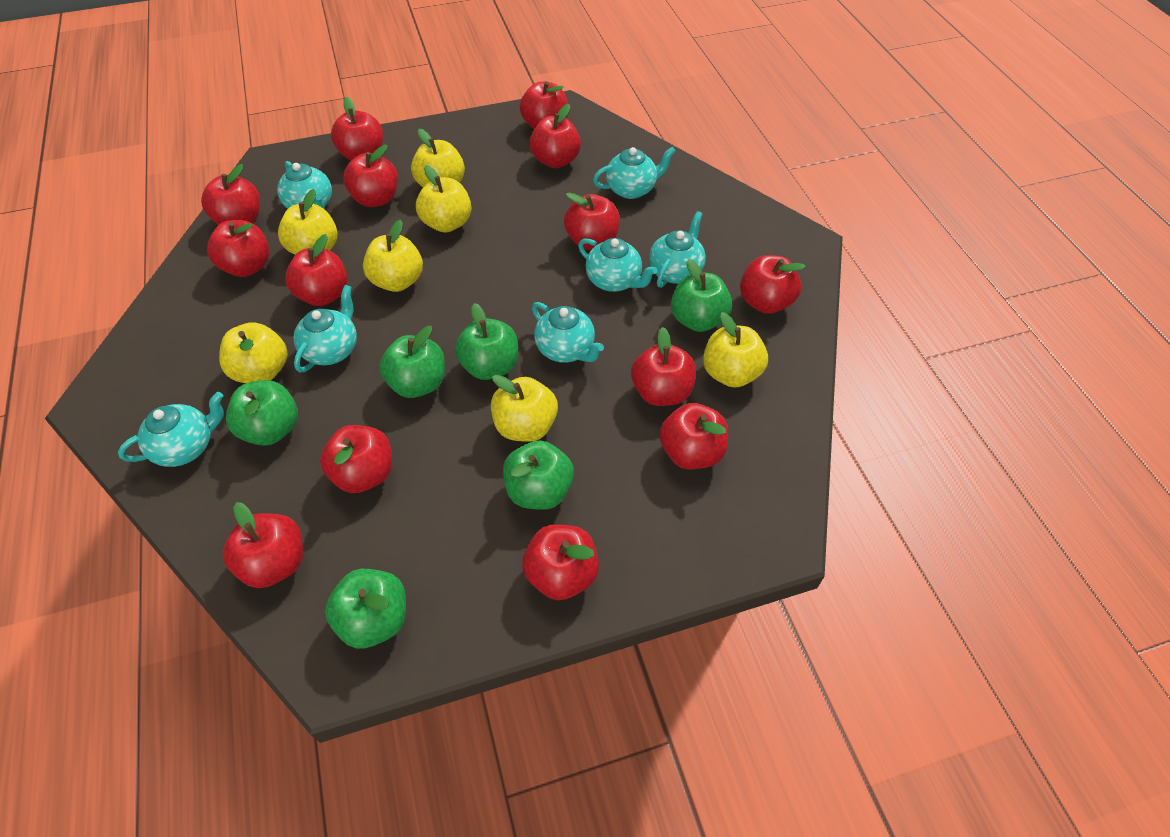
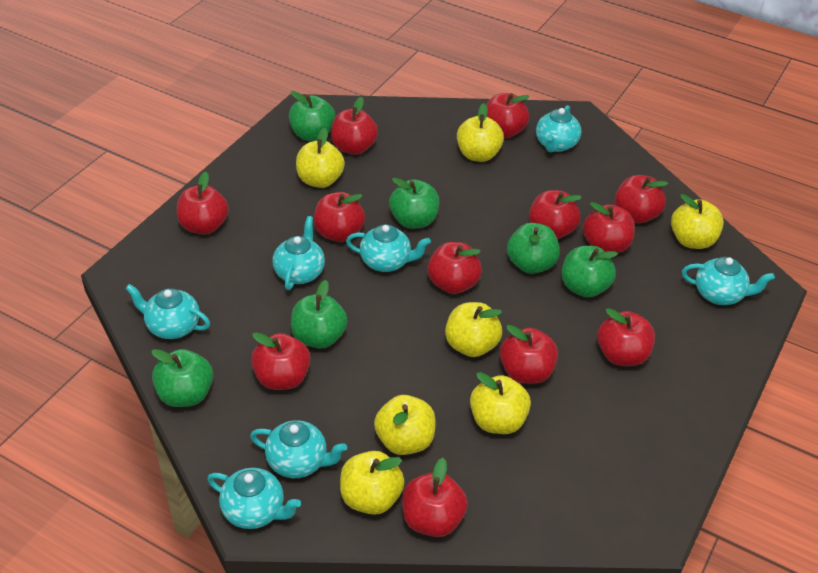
red apple: 14 -> 12

